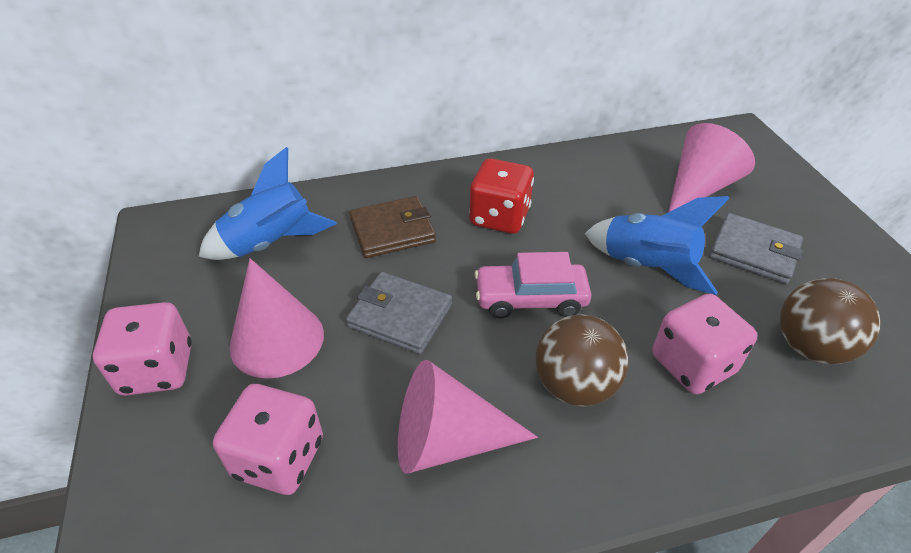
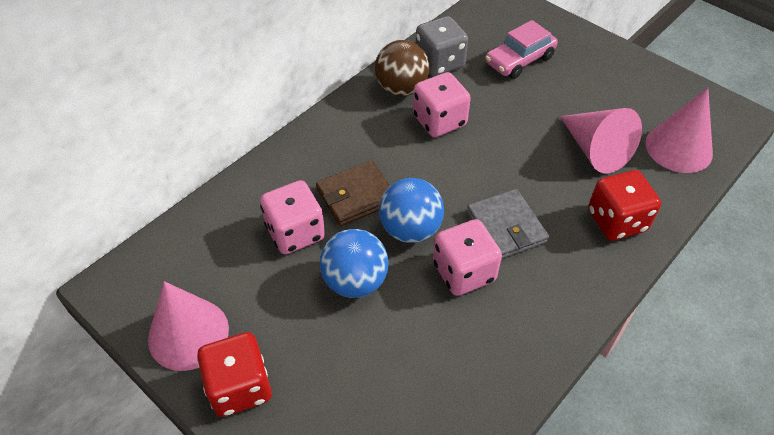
blue ball: 0 -> 2
blue rocket: 2 -> 0
brown ball: 2 -> 1
grey dice: 0 -> 1
grey wallet: 2 -> 1
red dice: 1 -> 2

